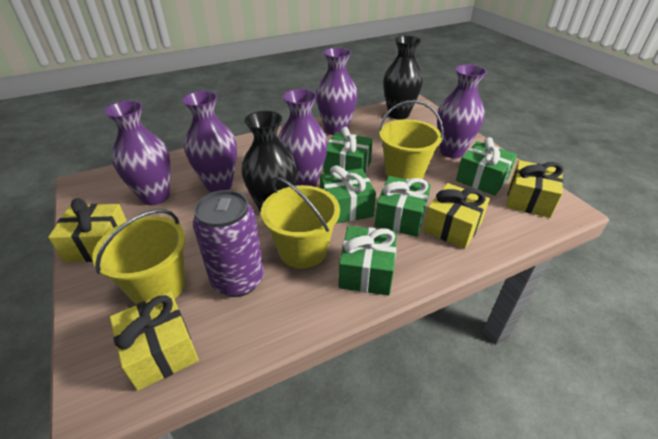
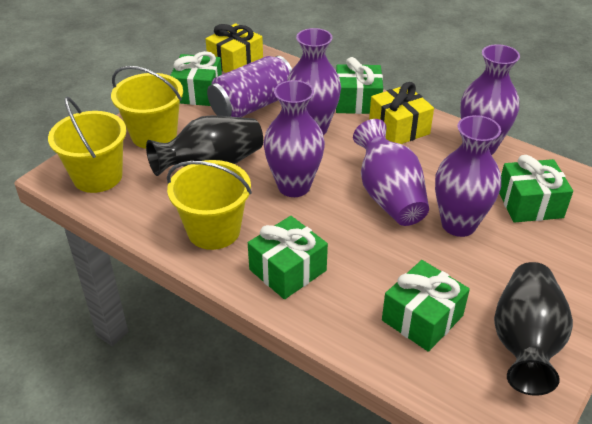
yellow gift: 4 -> 2

